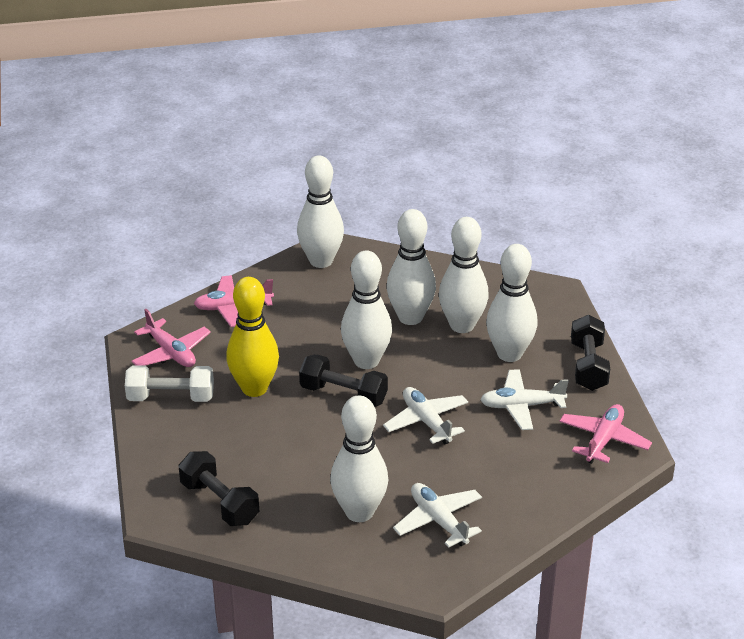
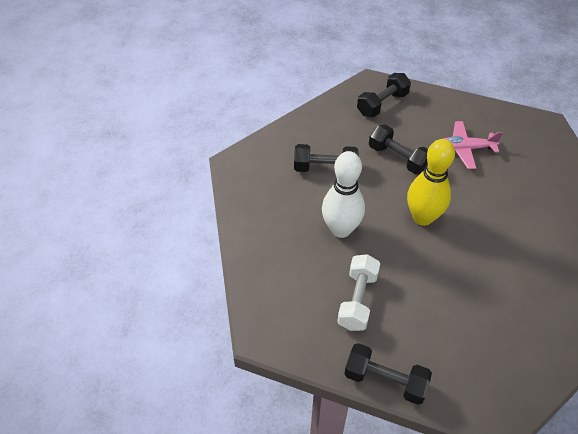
black dumbbell: 3 -> 4
pink plane: 3 -> 1
white bowling pin: 6 -> 1
white plane: 3 -> 0

